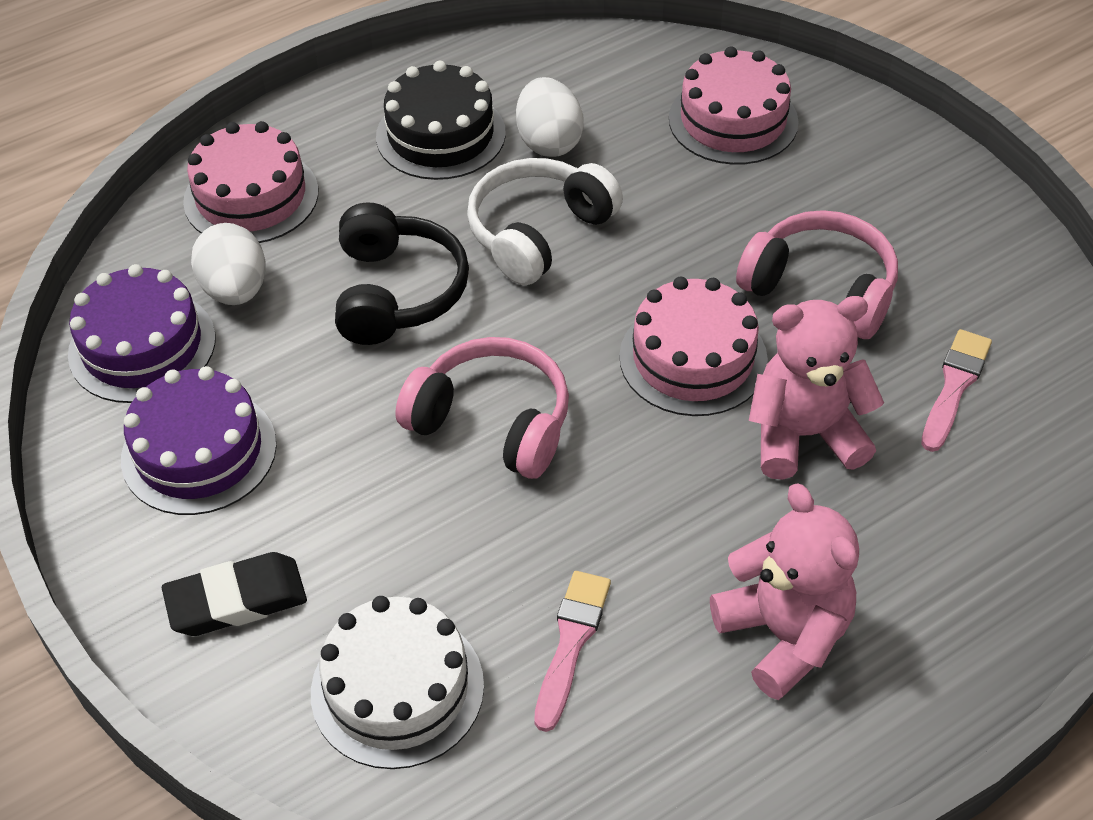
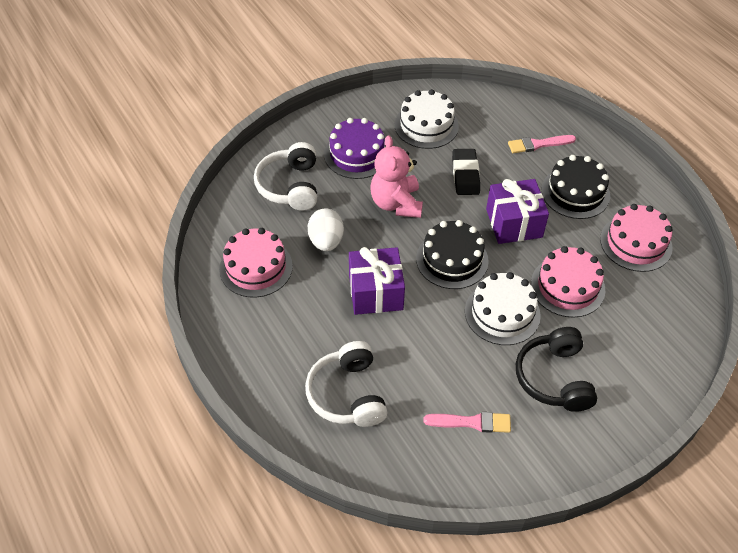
black cake: 1 -> 2
pink headphones: 2 -> 0
pink teddy bear: 2 -> 1
purple cake: 2 -> 1
purple gift: 0 -> 2
white cake: 1 -> 2
white egg: 2 -> 1
white headphones: 1 -> 2

